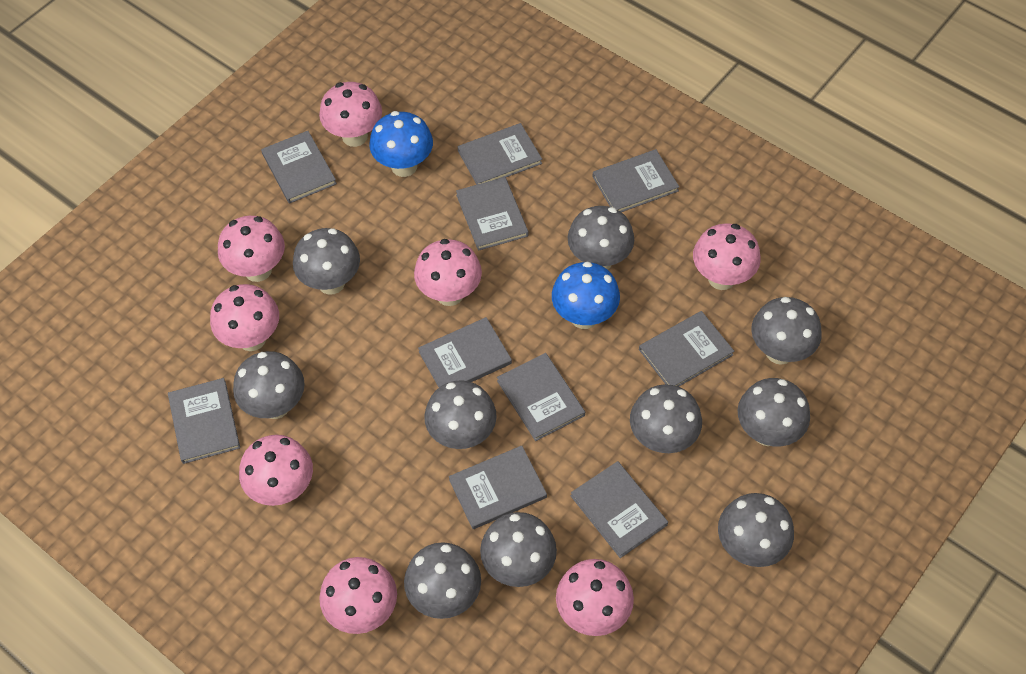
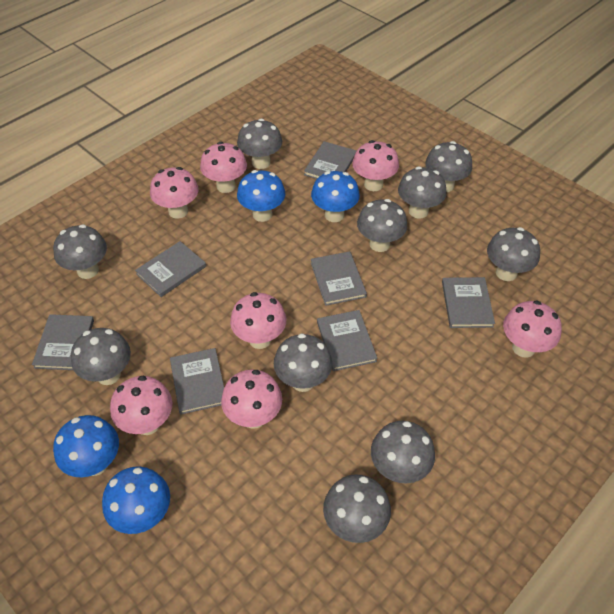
blue mushroom: 2 -> 4
grey book: 10 -> 7
pink mushroom: 8 -> 7

